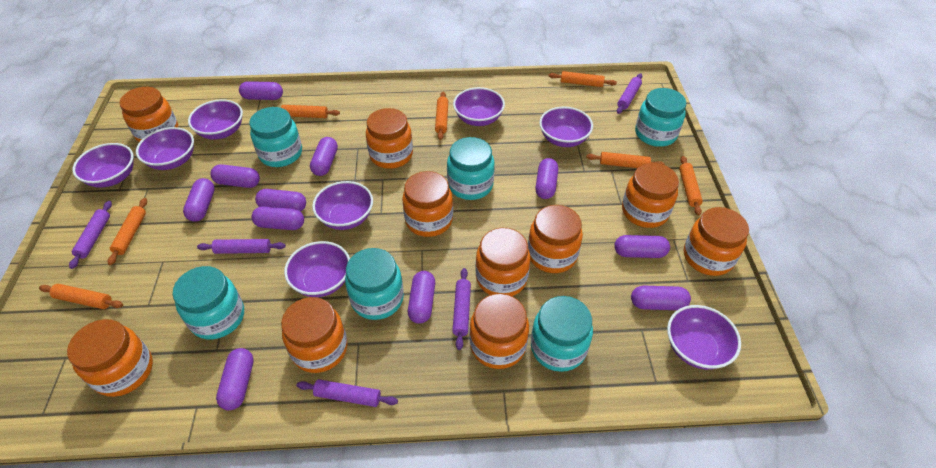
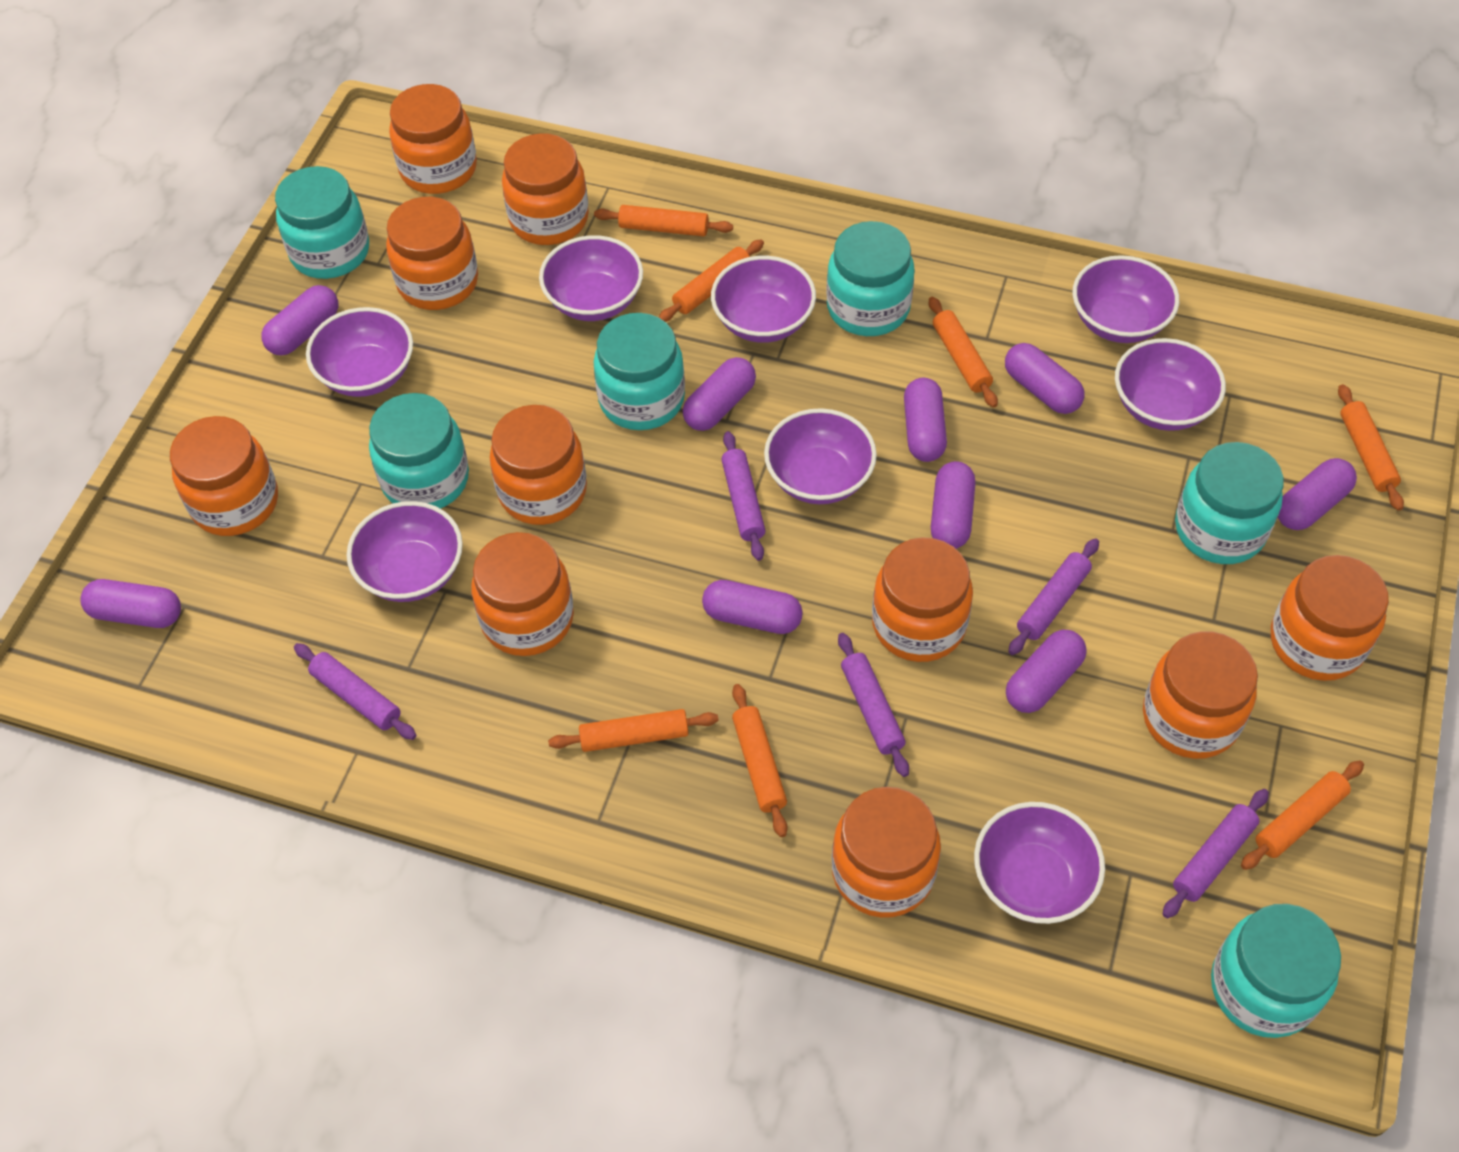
purple capsule: 11 -> 9

